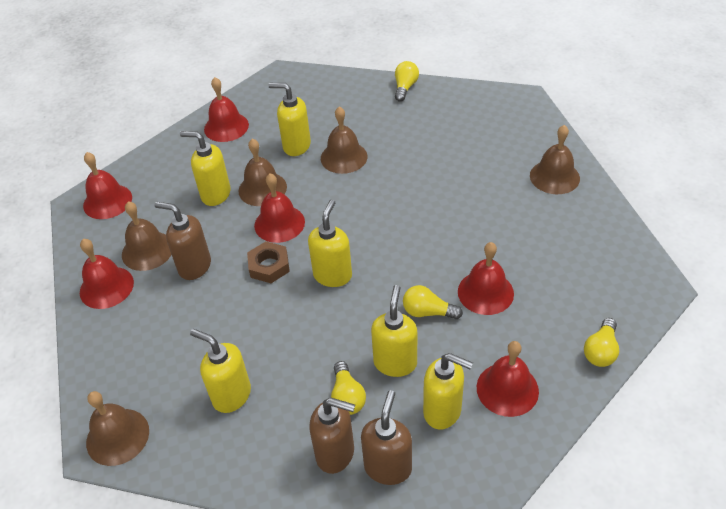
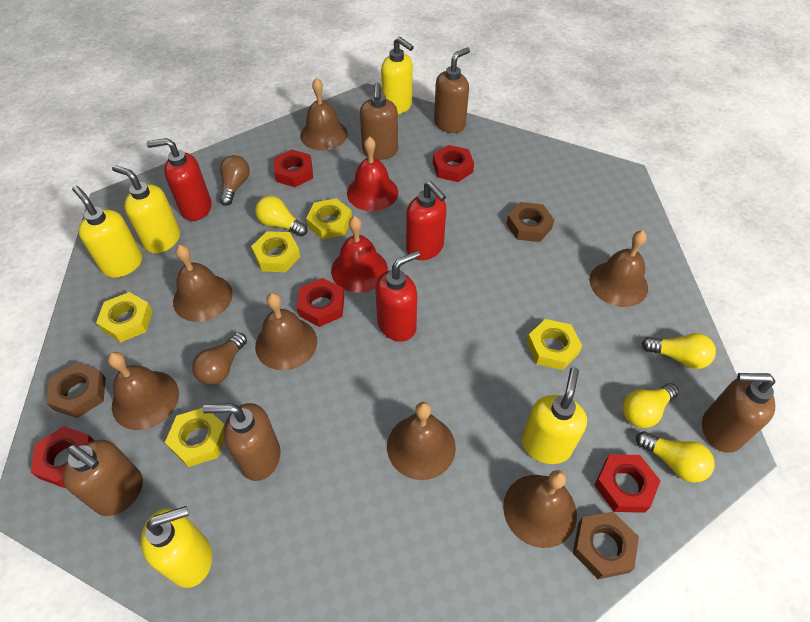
brown bell: 5 -> 7
brown light bulb: 0 -> 2
brown nut: 1 -> 3
brown soap dispenser: 3 -> 5
red bell: 6 -> 2
red nut: 0 -> 5
red soap dispenser: 0 -> 3
yellow nut: 0 -> 5
yellow soap dispenser: 6 -> 5

